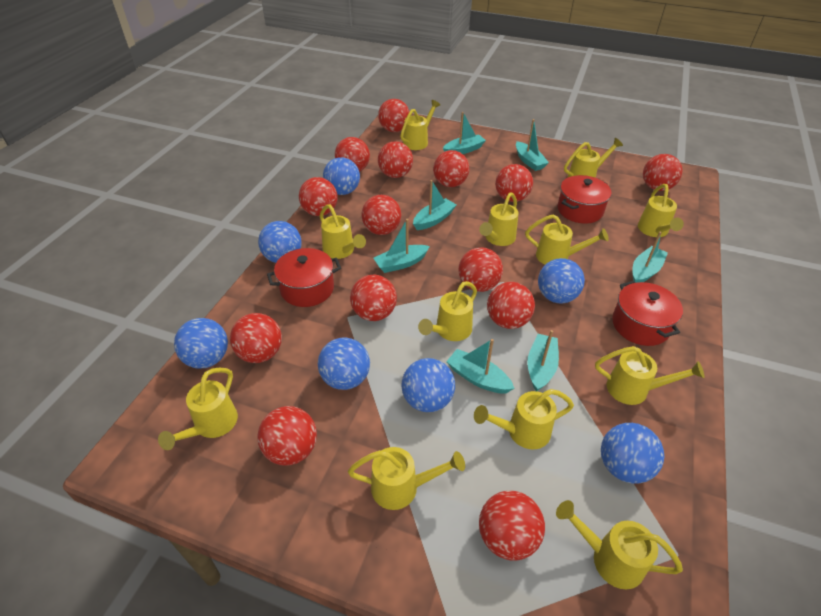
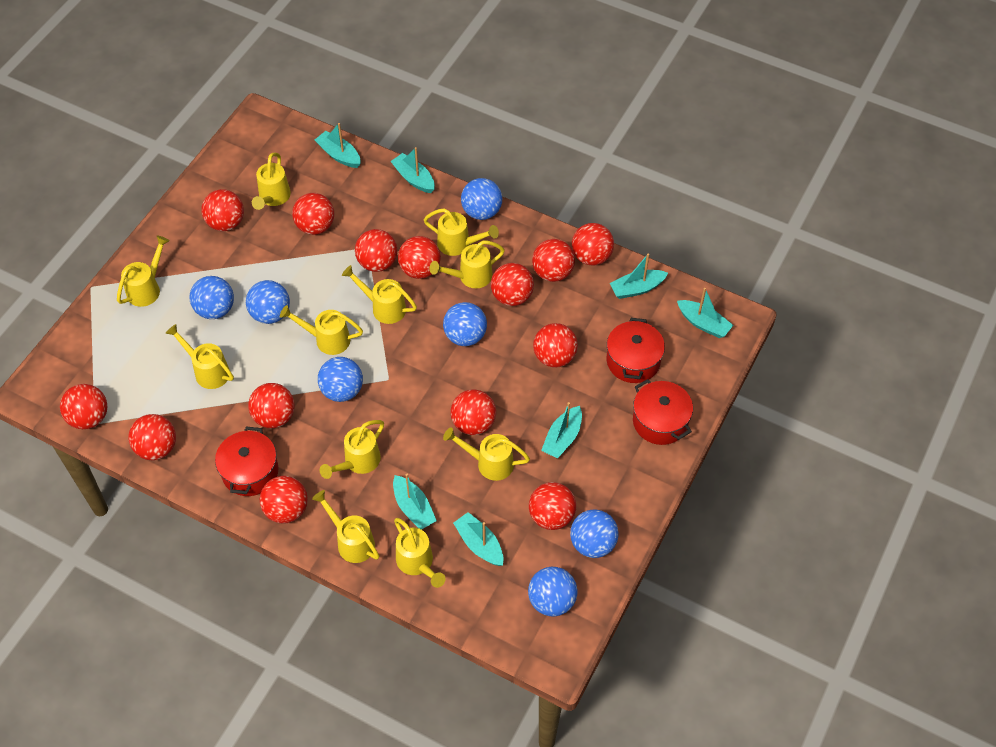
yellow watering can: 12 -> 11

